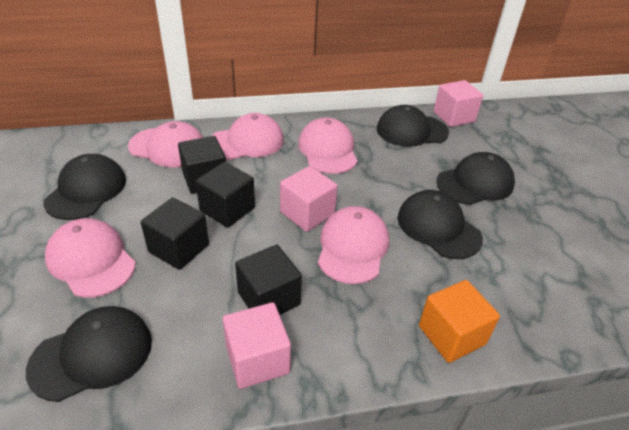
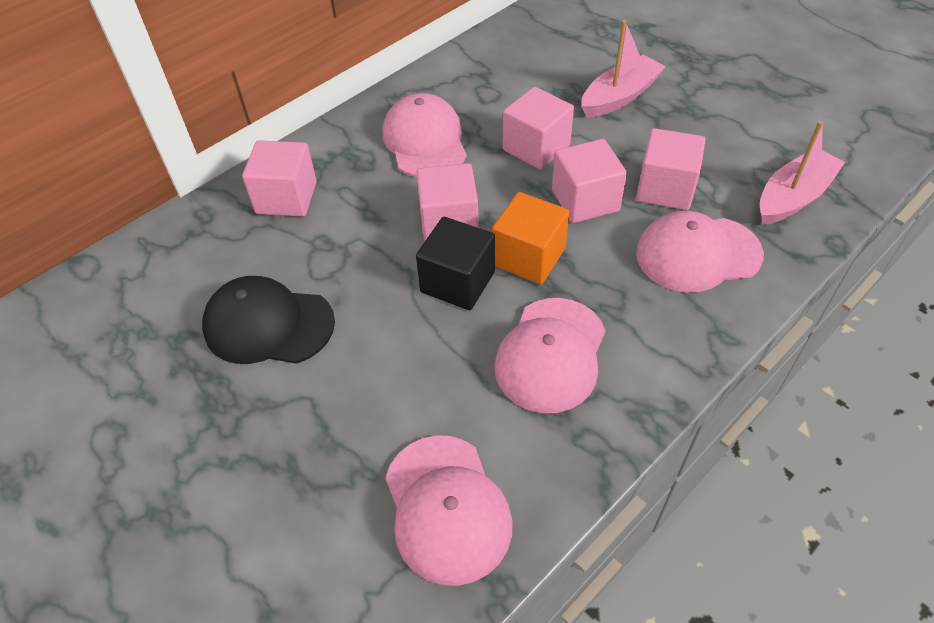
black cap: 5 -> 1
black cube: 4 -> 1
pink boat: 0 -> 2
pink cap: 5 -> 4
pink cube: 3 -> 5

